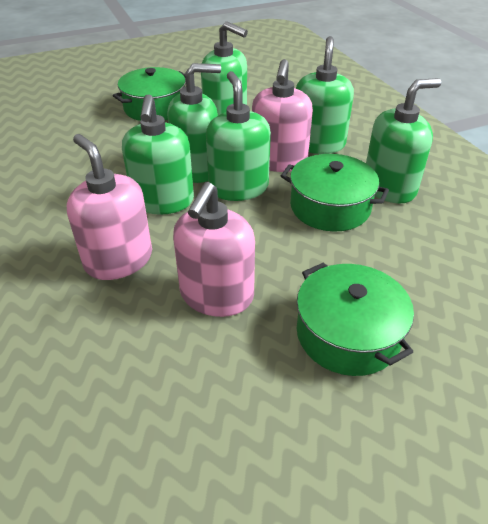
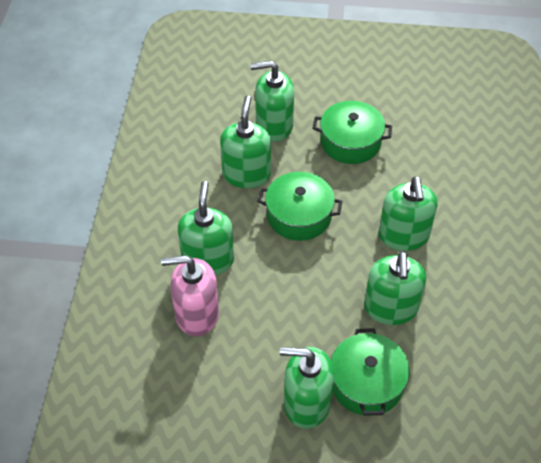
pink soap dispenser: 3 -> 1

